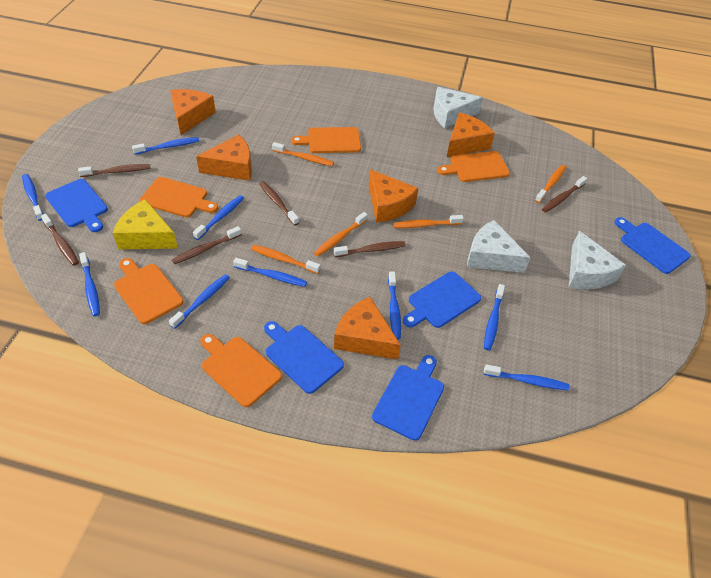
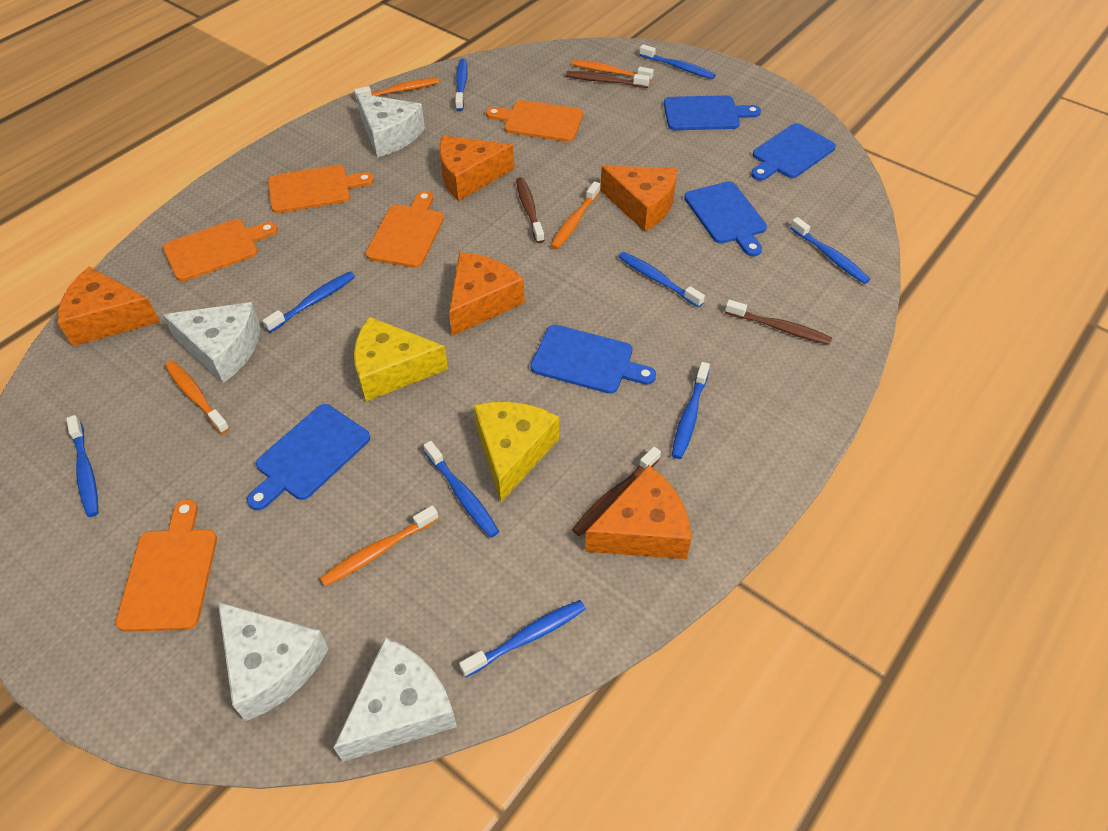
brown toothbrush: 6 -> 4
white cheese: 3 -> 4
yellow cheese: 1 -> 2

